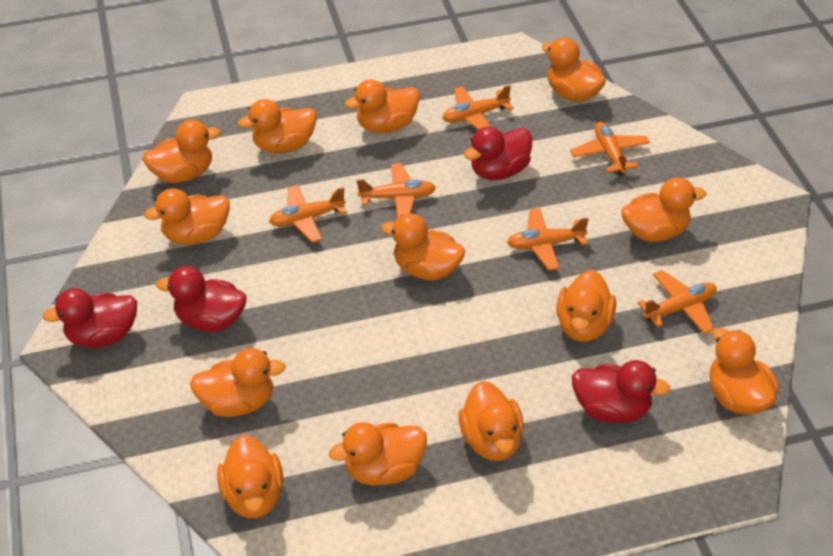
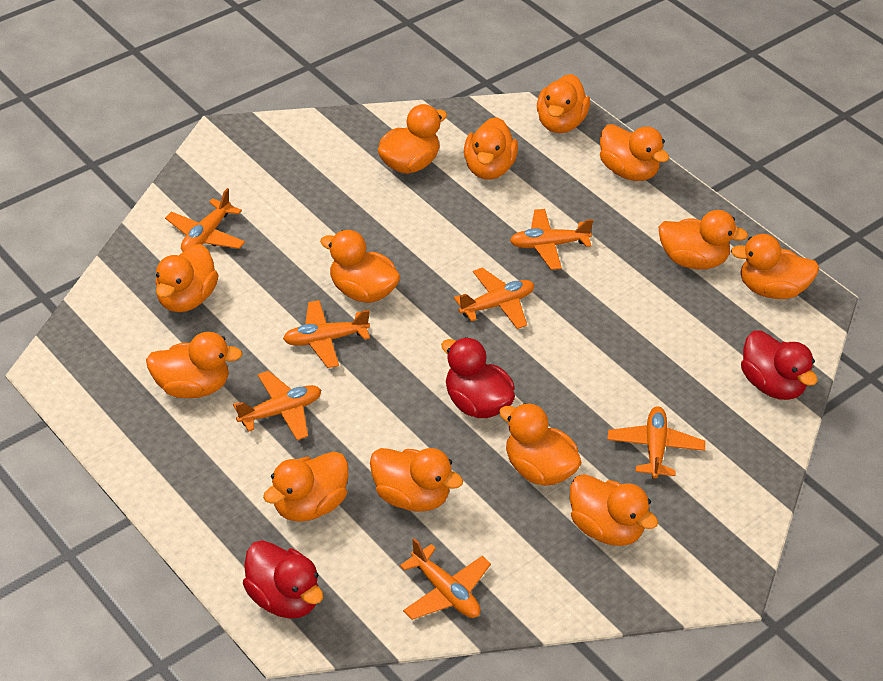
orange plane: 6 -> 7
red duck: 4 -> 3

